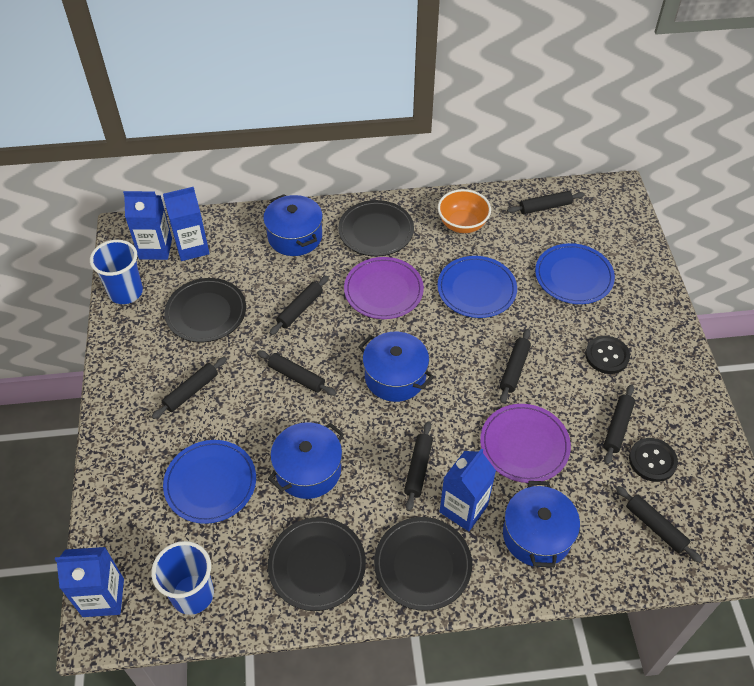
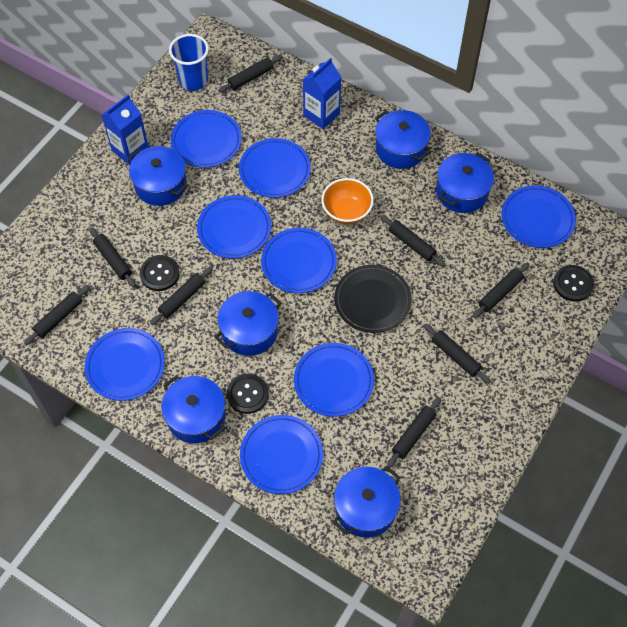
black button: 2 -> 3
black plate: 4 -> 1
blue carton: 4 -> 2
blue cup: 2 -> 1
blue plate: 3 -> 8
blue pot: 4 -> 6
purple plate: 2 -> 0

